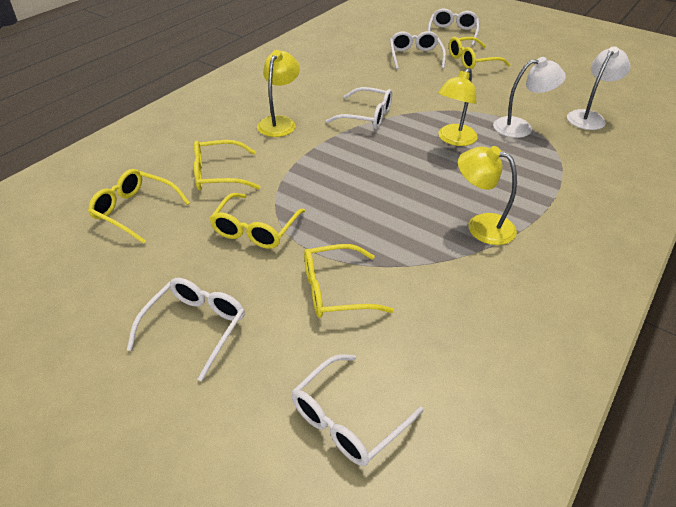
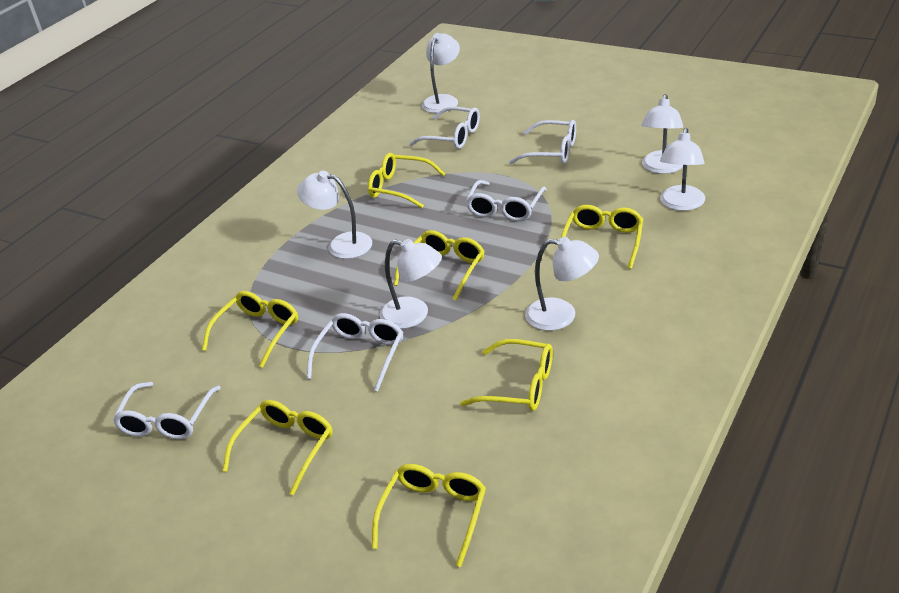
white lamp: 2 -> 6
yellow glasses: 5 -> 7
yellow lamp: 3 -> 0

